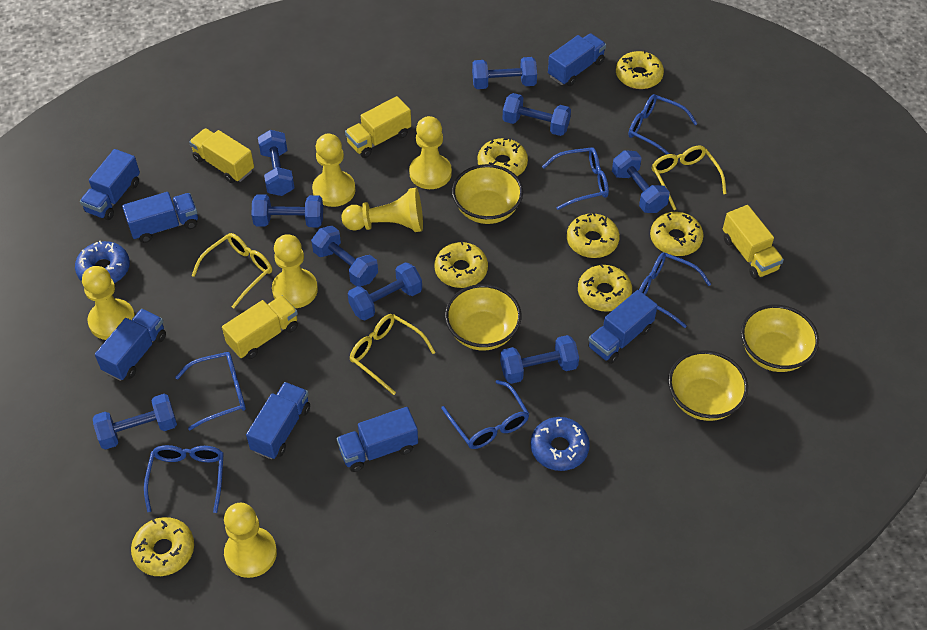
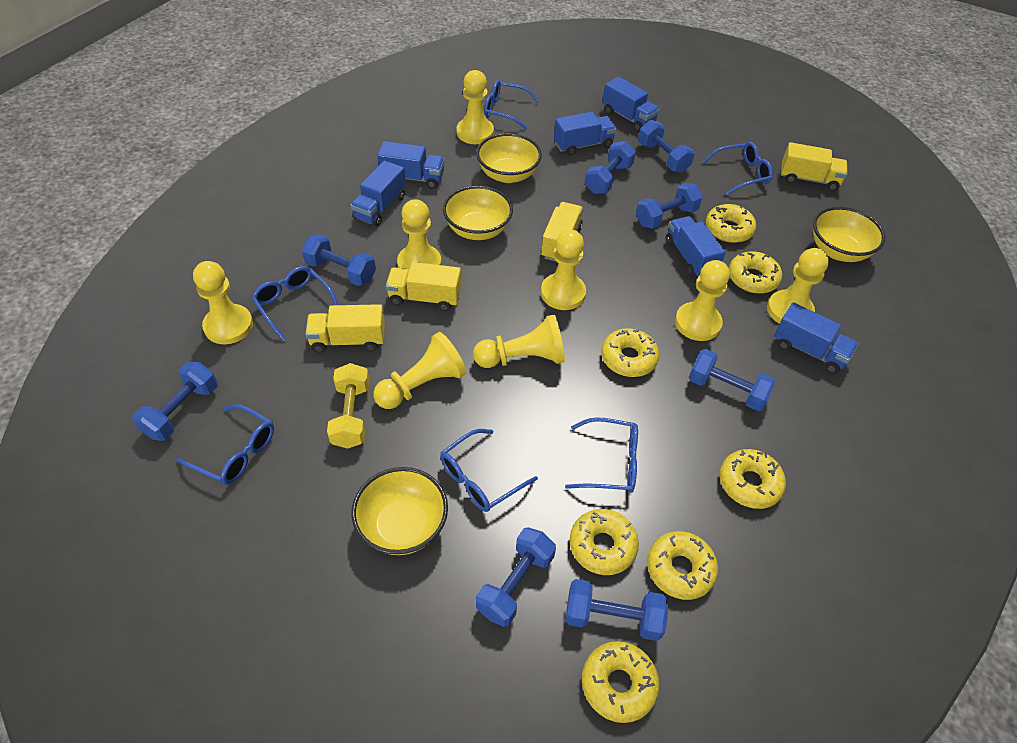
blue donut: 2 -> 0
blue dumbbell: 9 -> 8
blue truck: 7 -> 6
yellow dumbbell: 0 -> 1
yellow glasses: 3 -> 0
yellow pawn: 6 -> 8

